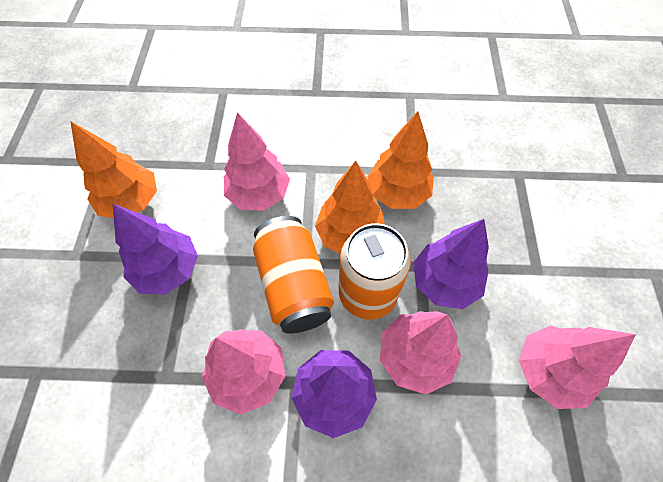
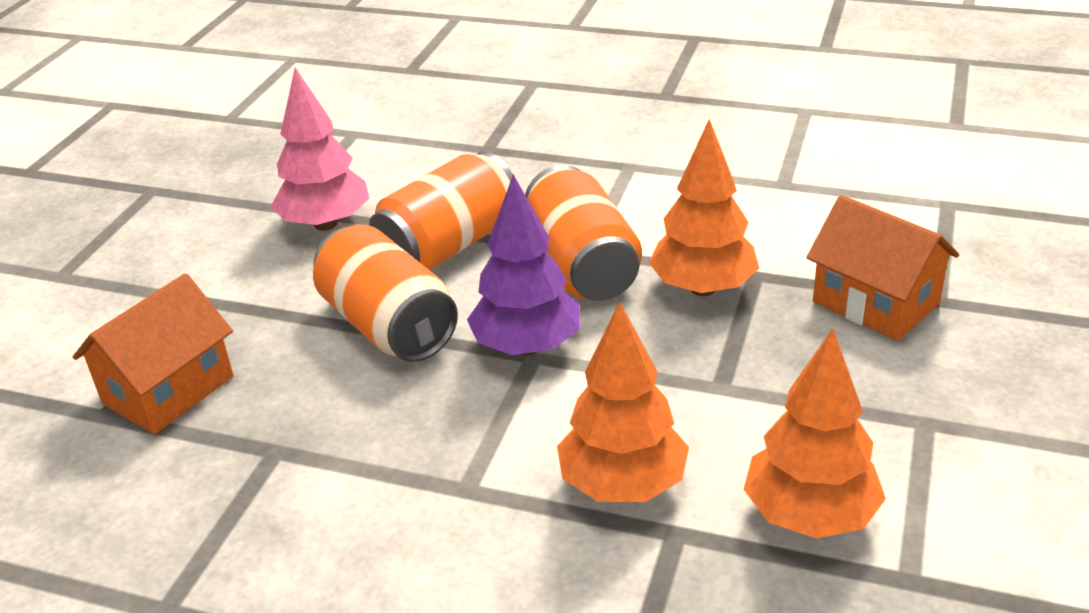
orange can: 2 -> 3
orange house: 0 -> 2
pink tree: 4 -> 1
purple tree: 3 -> 1

